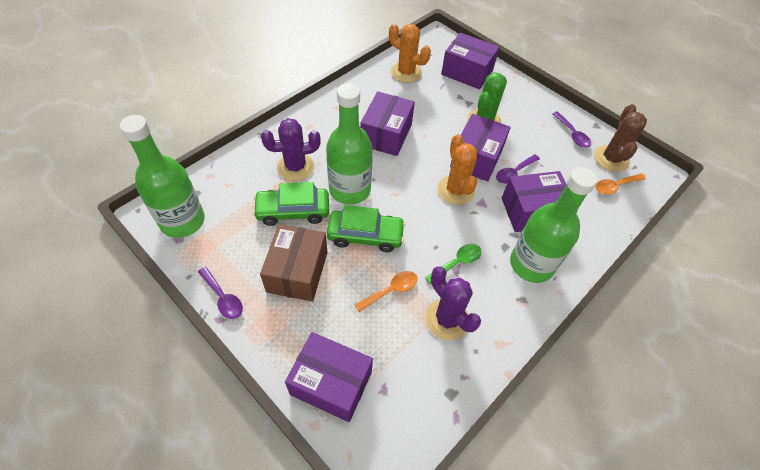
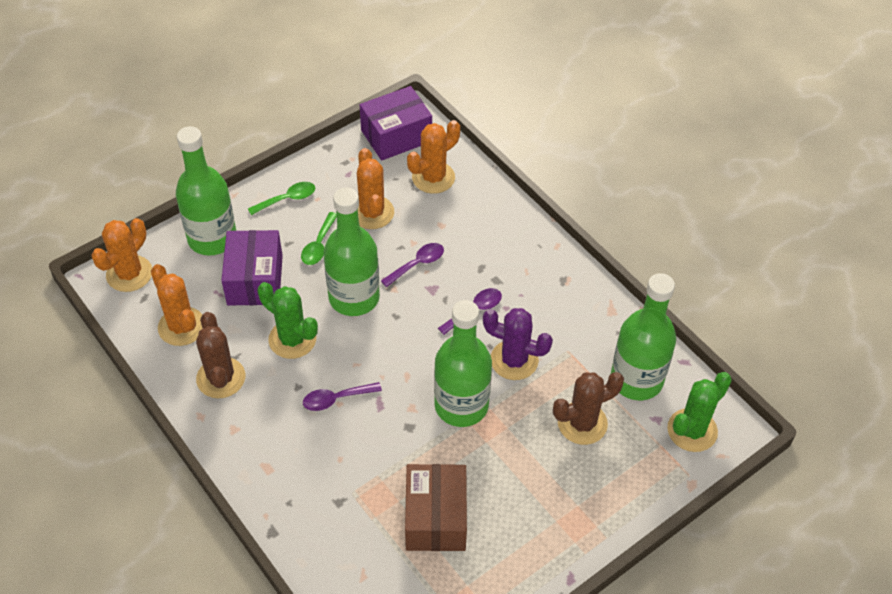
brown cactus: 1 -> 2
green bottle: 3 -> 4
green cactus: 1 -> 2
green car: 2 -> 0
green spoon: 1 -> 2
orange cactus: 2 -> 4
orange spoon: 2 -> 0
purple box: 5 -> 2
purple cactus: 2 -> 1

